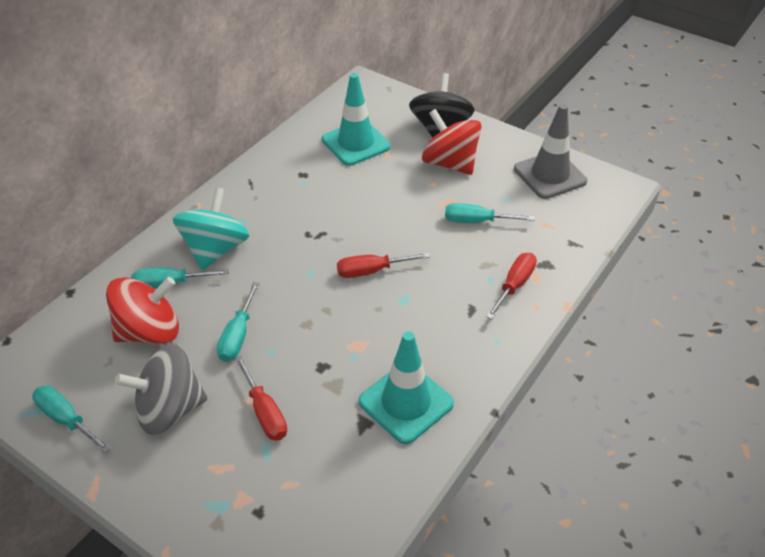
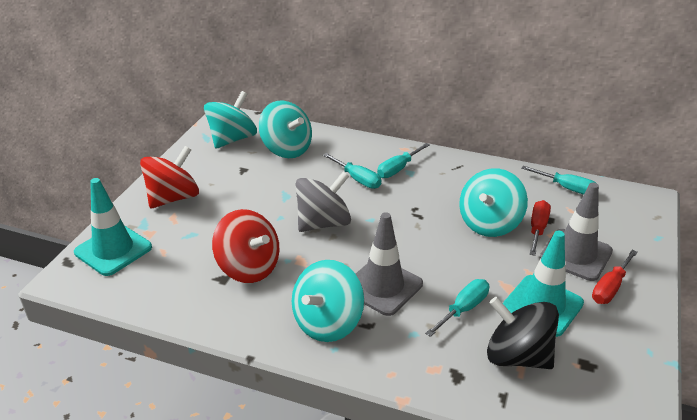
grey traffic cone: 1 -> 2
red screwdriver: 3 -> 2
turquoise spinning top: 1 -> 4

